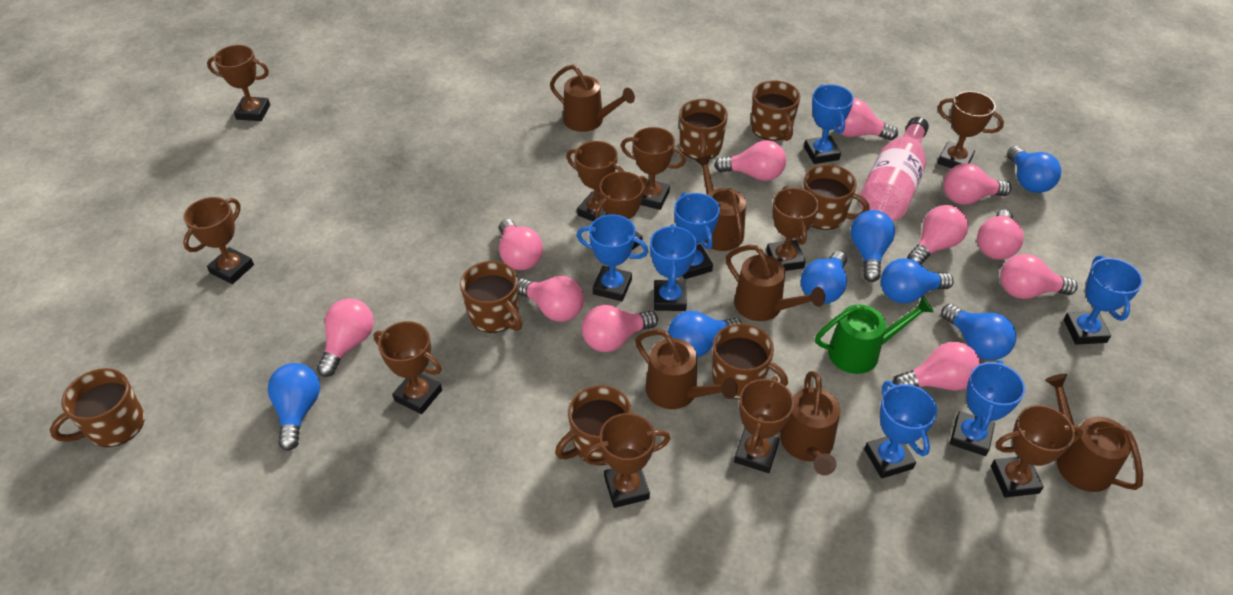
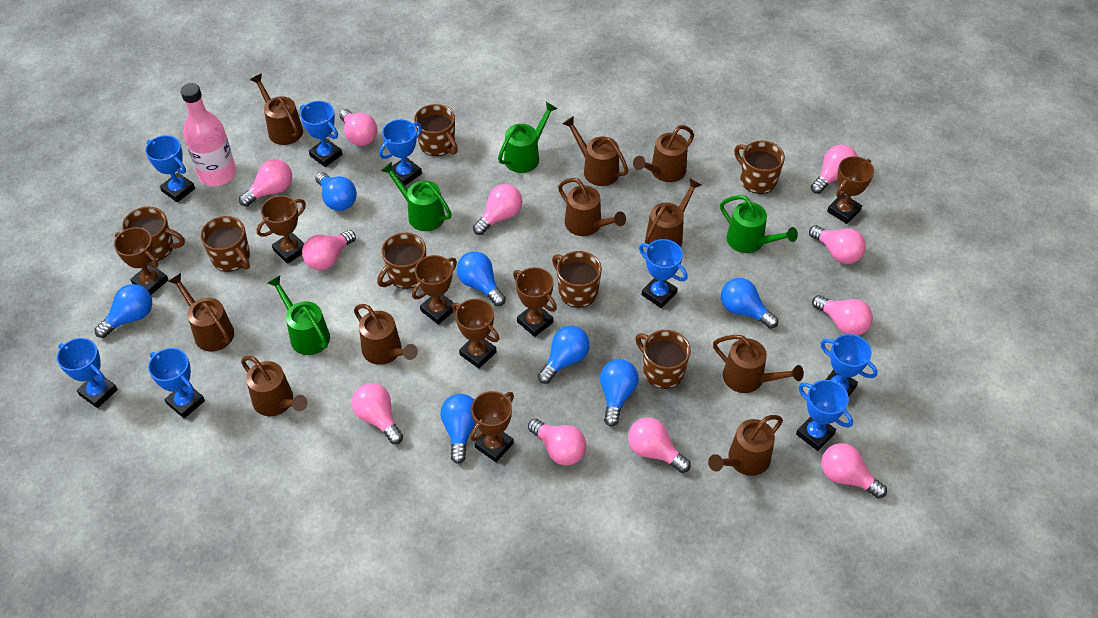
blue trophy: 7 -> 8
brown trophy: 11 -> 7
brown watering can: 6 -> 10
green watering can: 1 -> 4

